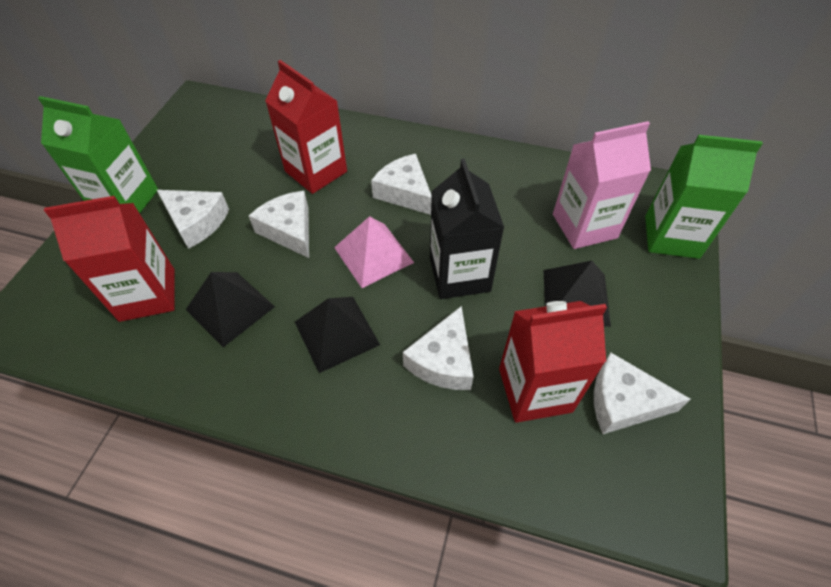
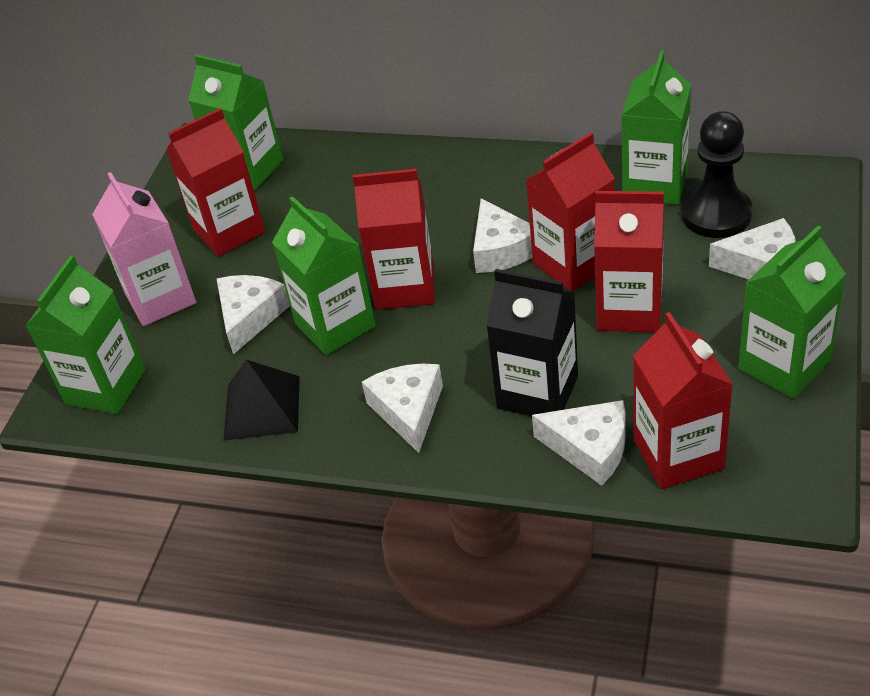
black pawn: 0 -> 1
black pyramid: 3 -> 1
green carton: 2 -> 5
pink pyramid: 1 -> 0
red carton: 3 -> 5

